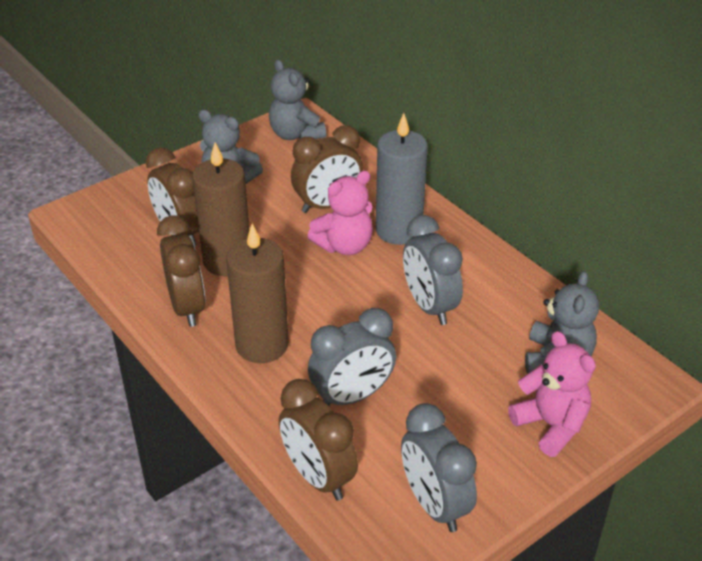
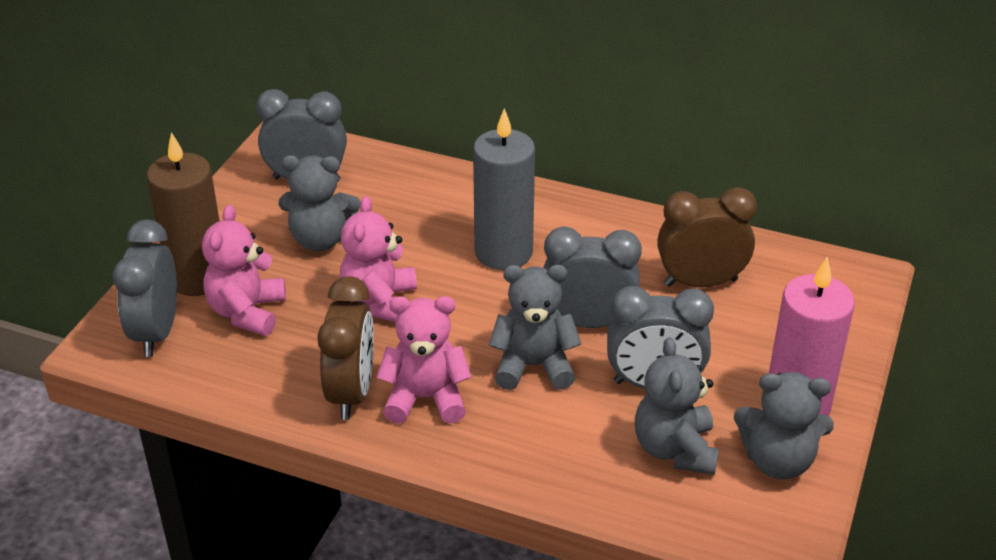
brown candle: 2 -> 1
brown clock: 4 -> 2
grey clock: 3 -> 4
grey teddy bear: 3 -> 4
pink candle: 0 -> 1
pink teddy bear: 2 -> 3

